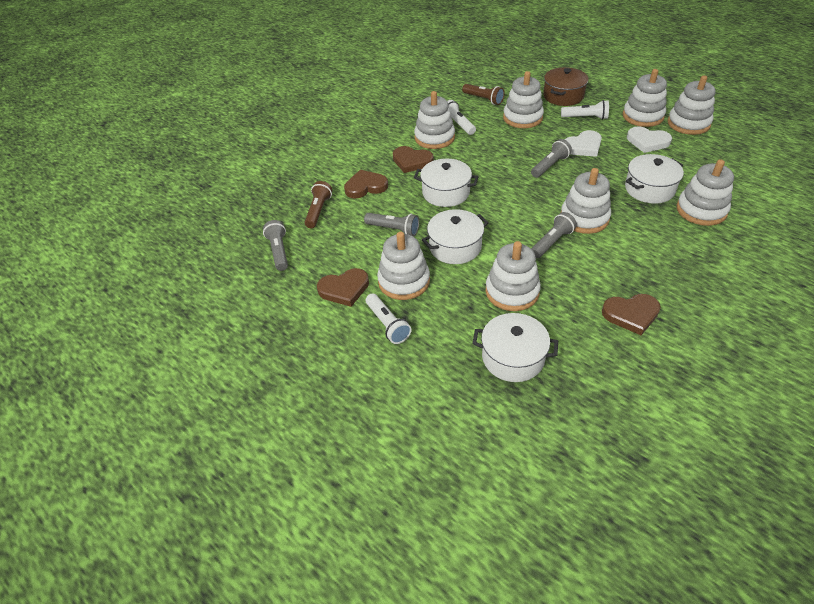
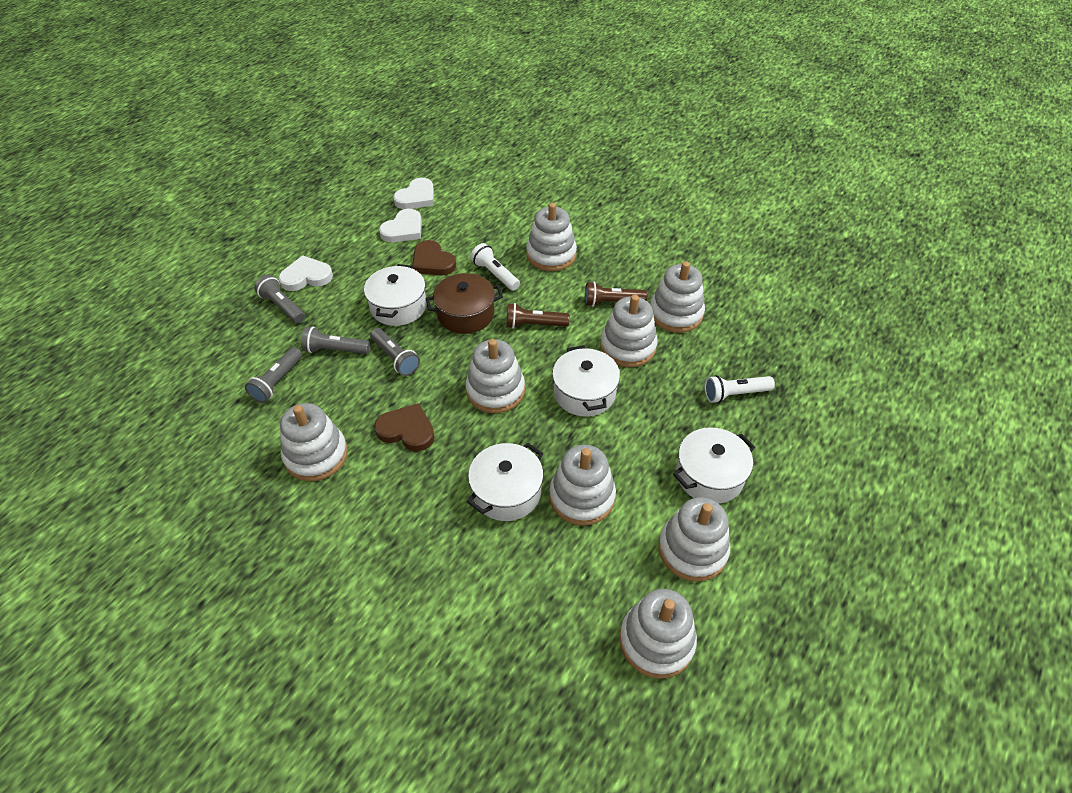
brown heart: 4 -> 2
white flashlight: 3 -> 2
white heart: 2 -> 3

